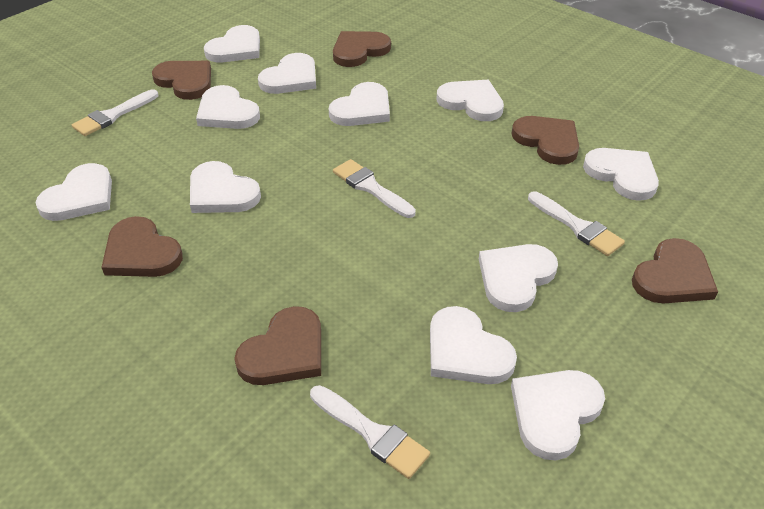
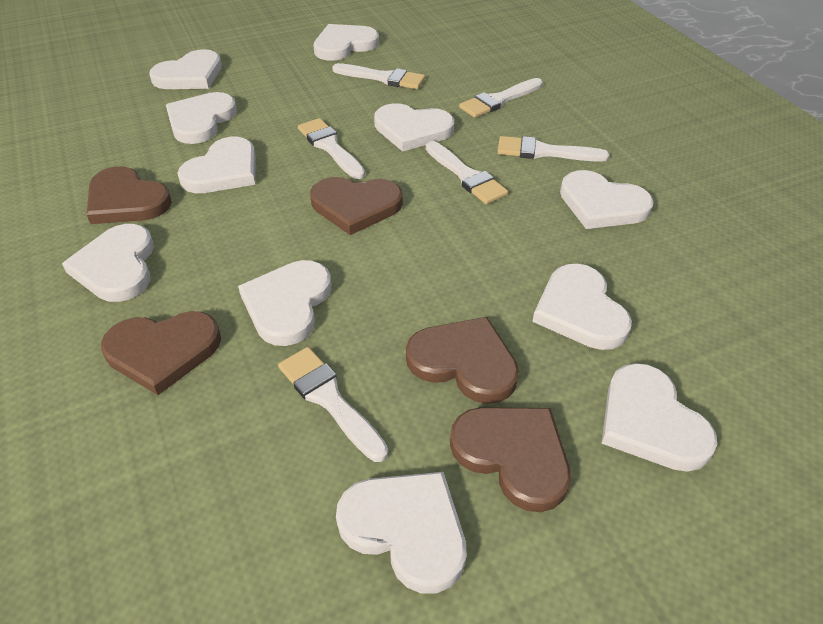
brown heart: 6 -> 5
white brush: 4 -> 6

